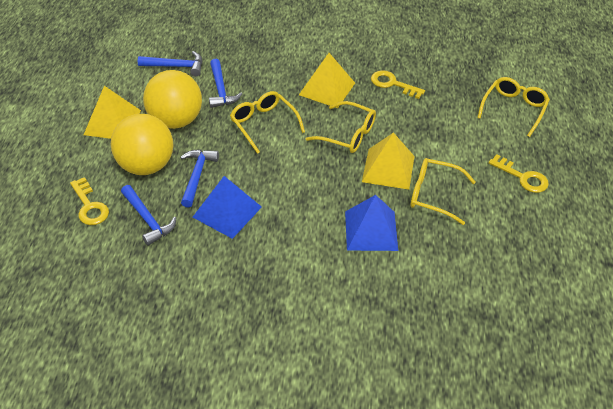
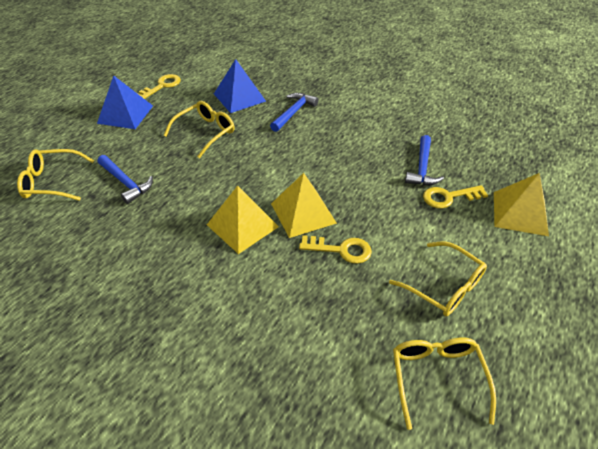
blue hammer: 4 -> 3
yellow ball: 2 -> 0

